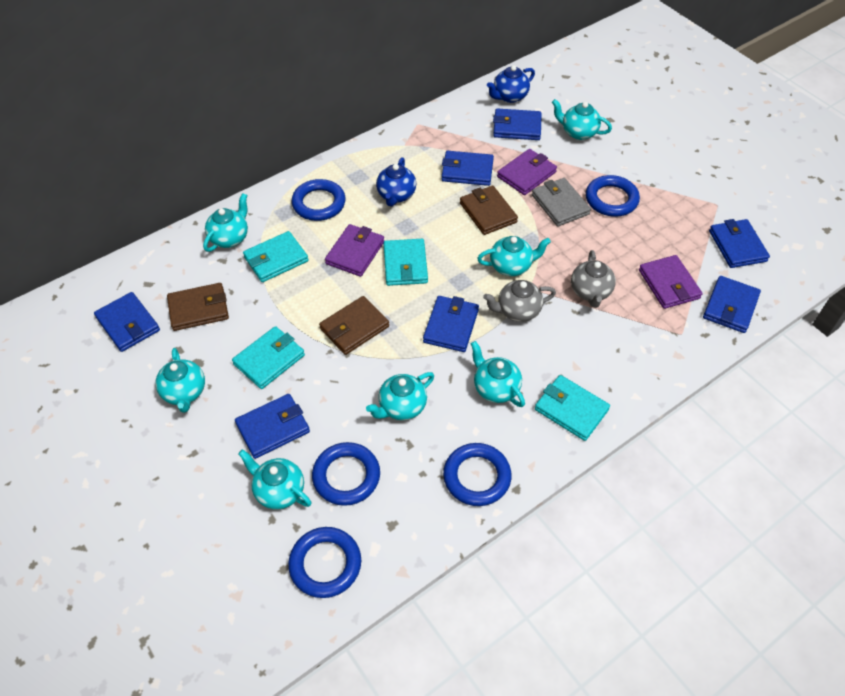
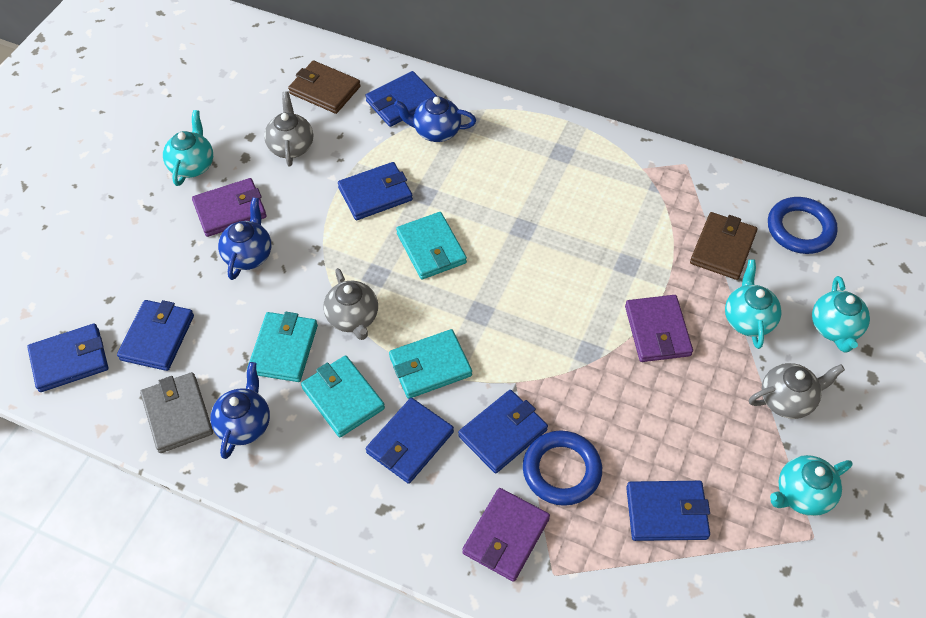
blue ring: 5 -> 2
blue teapot: 2 -> 3
brown wallet: 3 -> 2
grey teapot: 2 -> 3
turquoise teapot: 7 -> 4

